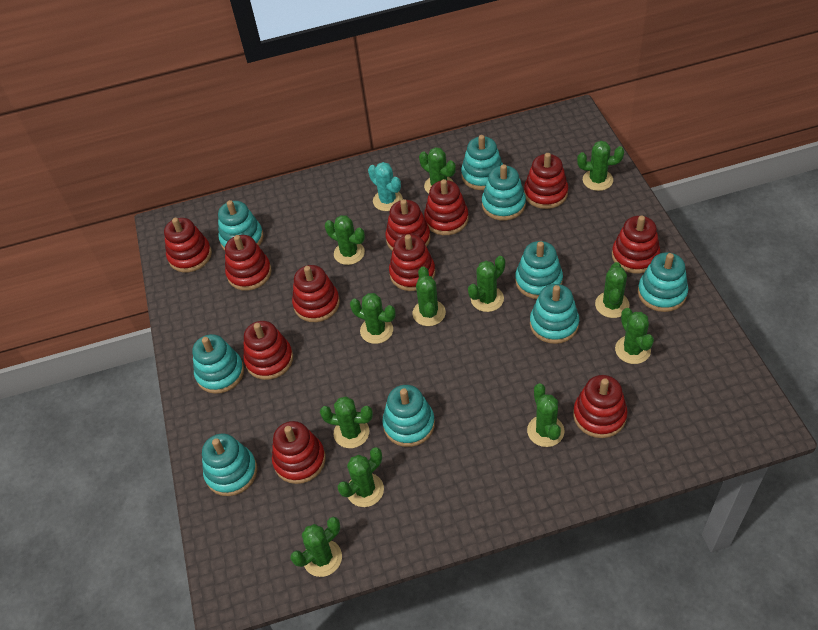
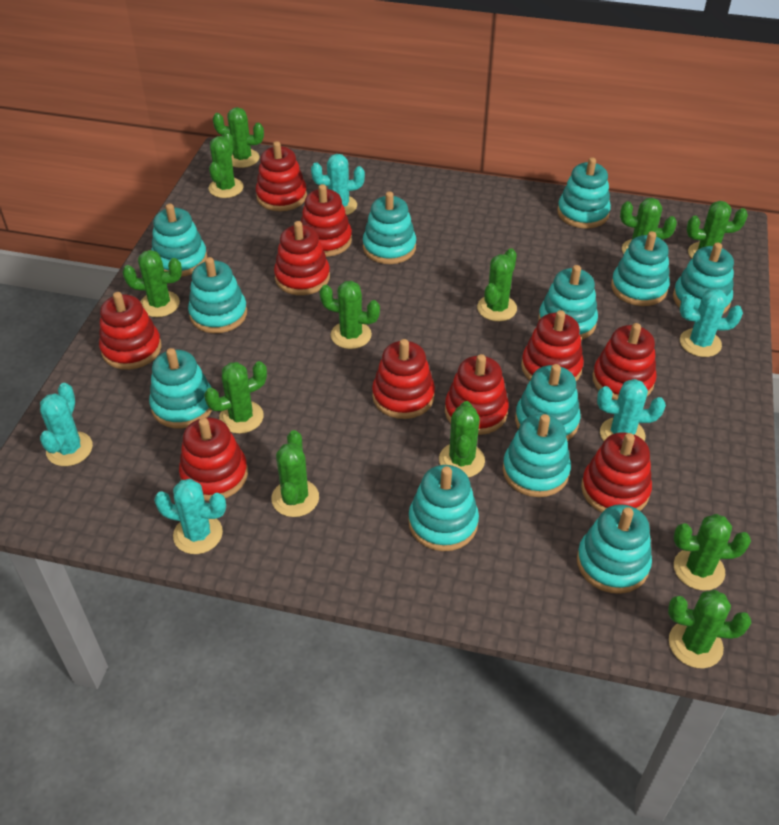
red stacking toy: 11 -> 10
turquoise cactus: 1 -> 5
turquoise stacking toy: 9 -> 12

